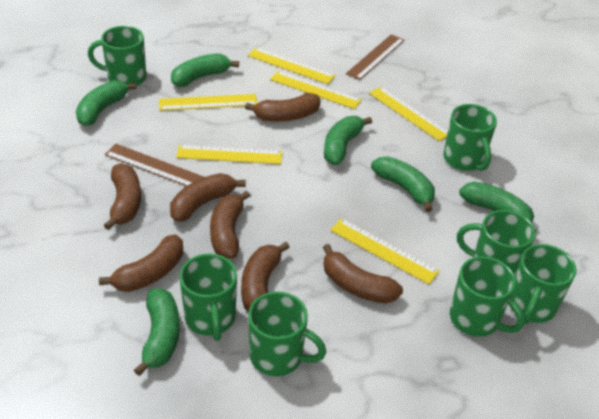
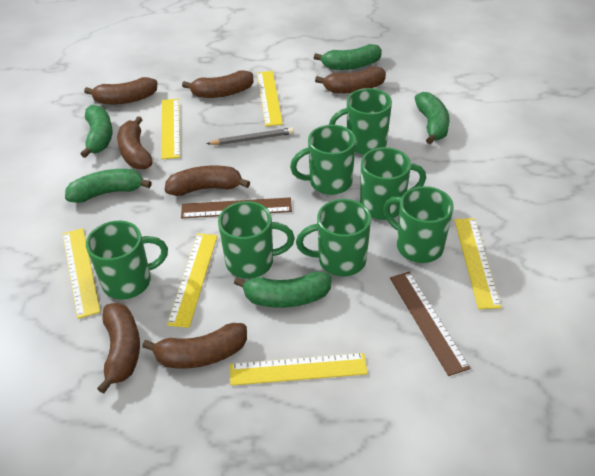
green banana: 6 -> 5
grey pencil: 0 -> 1

